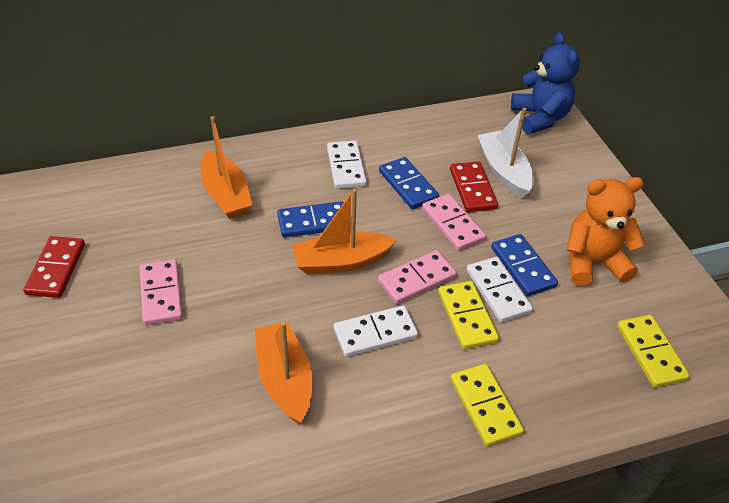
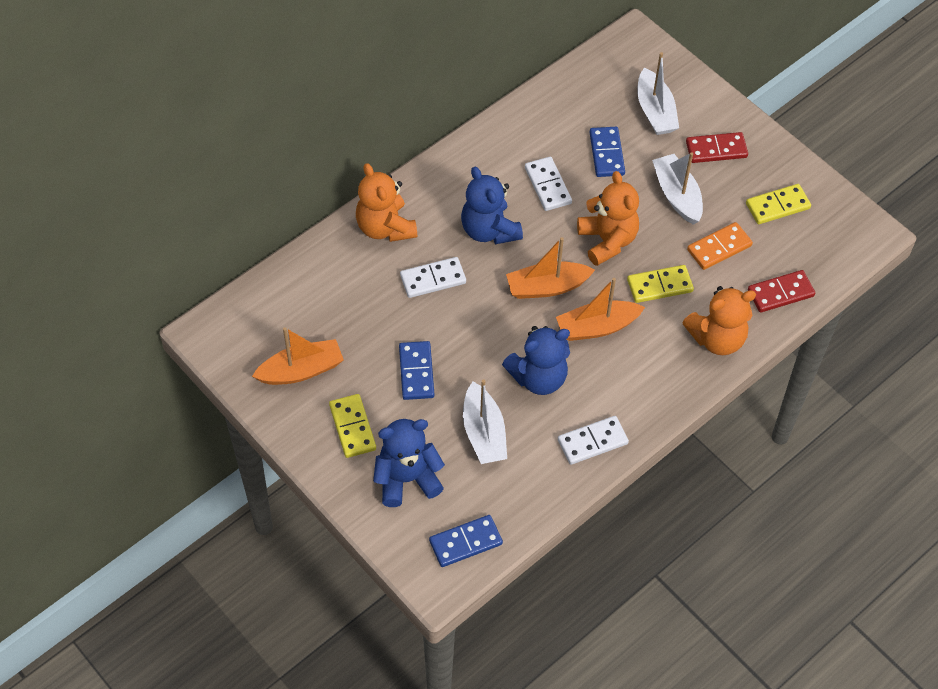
blue teddy bear: 1 -> 3
orange domino: 0 -> 1
orange teddy bear: 1 -> 3
pink domino: 3 -> 0
white boat: 1 -> 3

